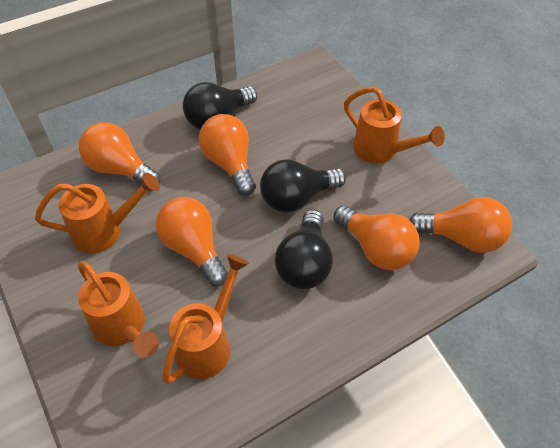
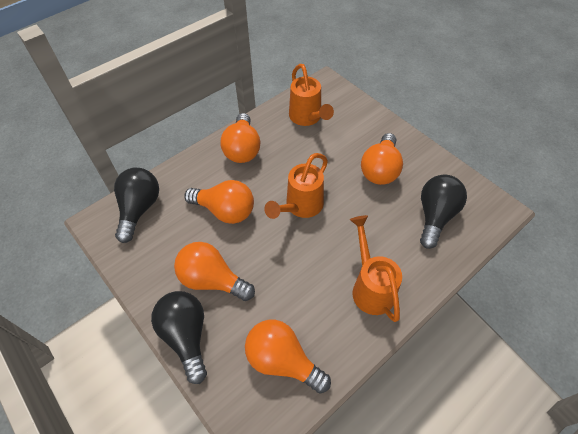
orange watering can: 4 -> 3

